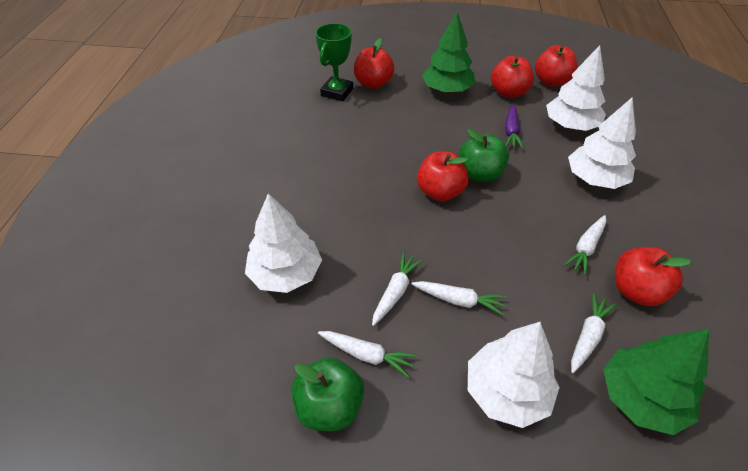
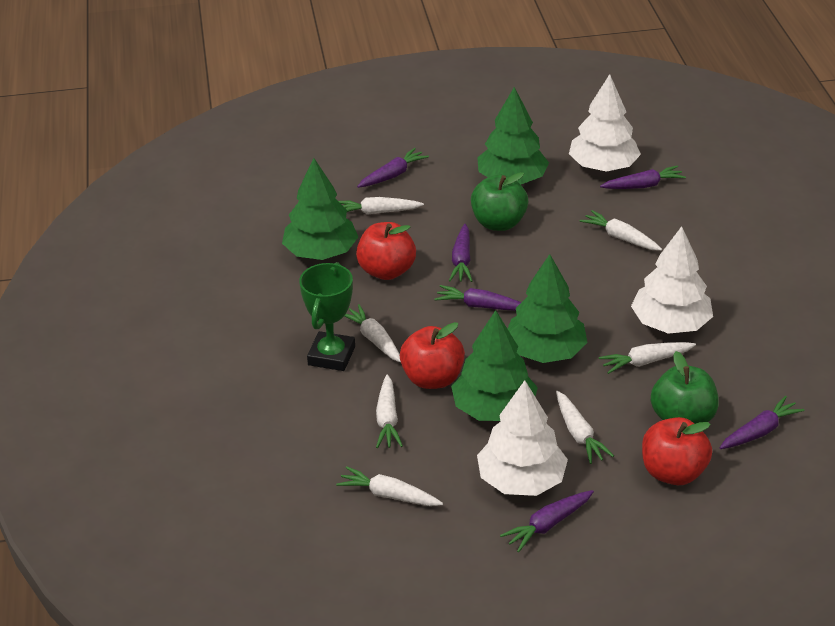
green tree: 2 -> 4
purple carrot: 1 -> 6
red apple: 5 -> 3
white carrot: 5 -> 7
white tree: 4 -> 3

